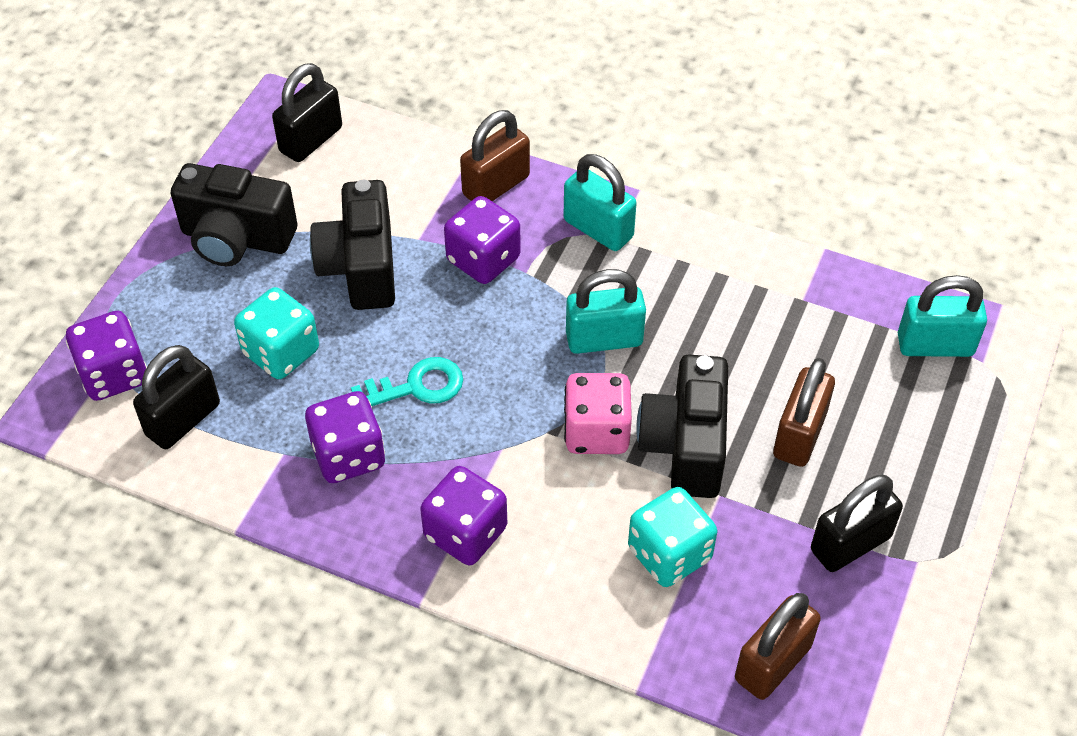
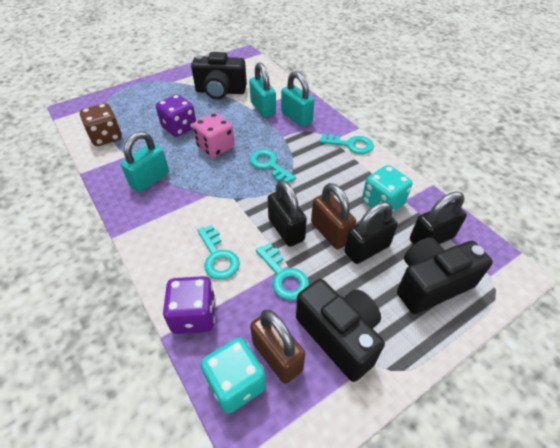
brown dice: 0 -> 1
brown padlock: 3 -> 2
purple dice: 4 -> 2
turquoise key: 1 -> 4

